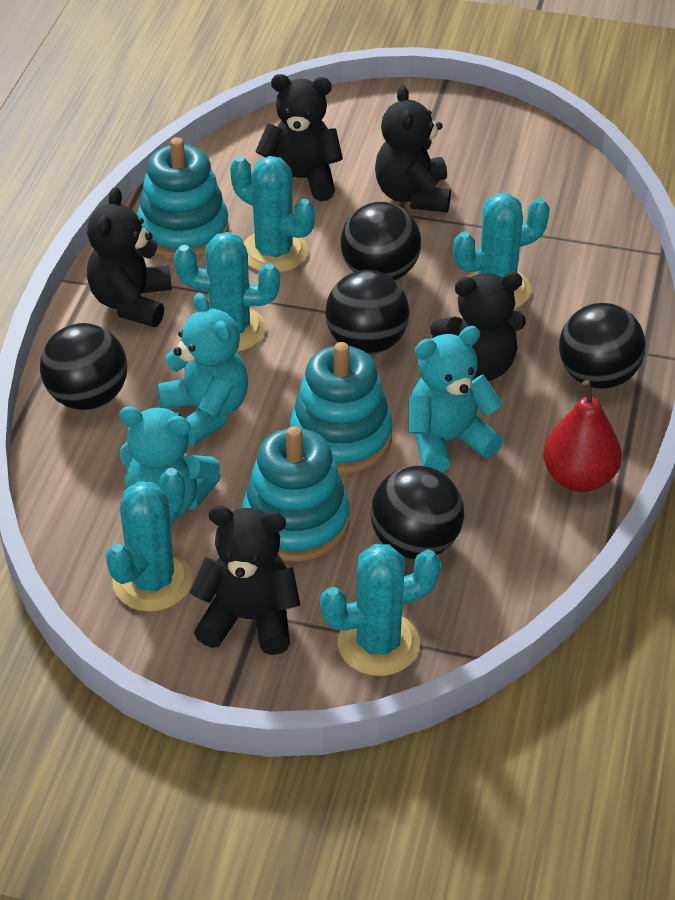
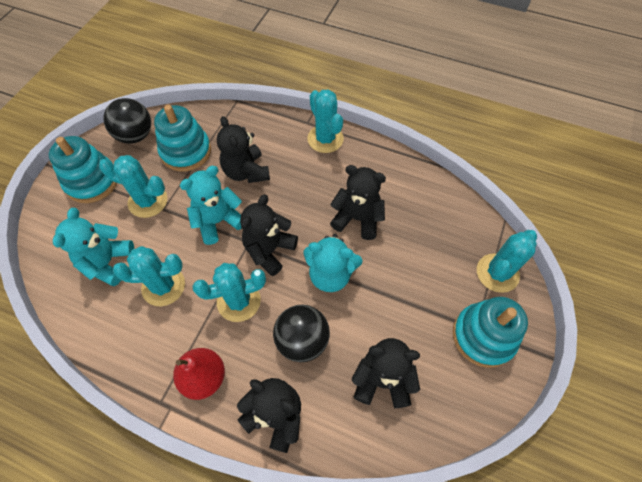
black ball: 5 -> 2

